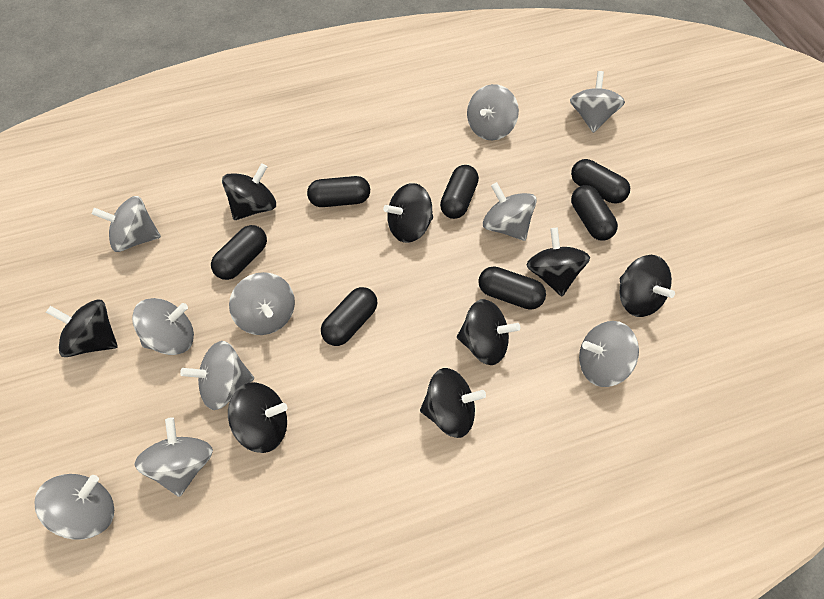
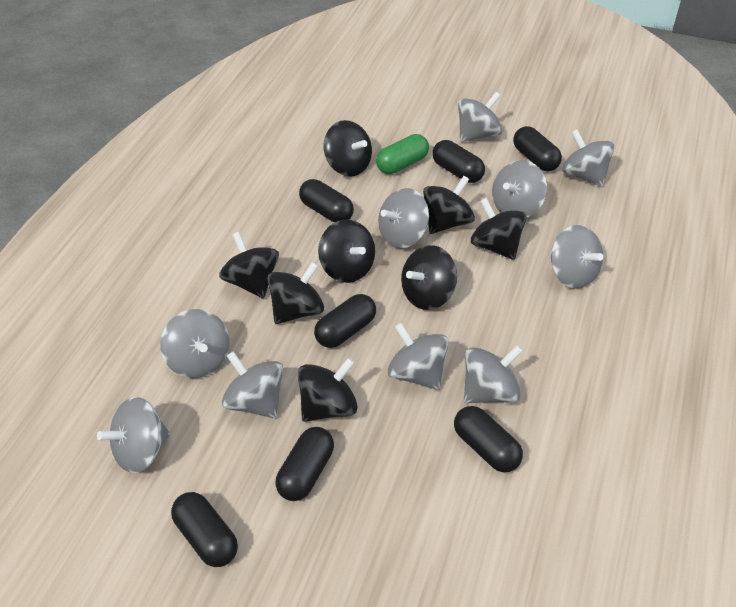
green capsule: 0 -> 1

